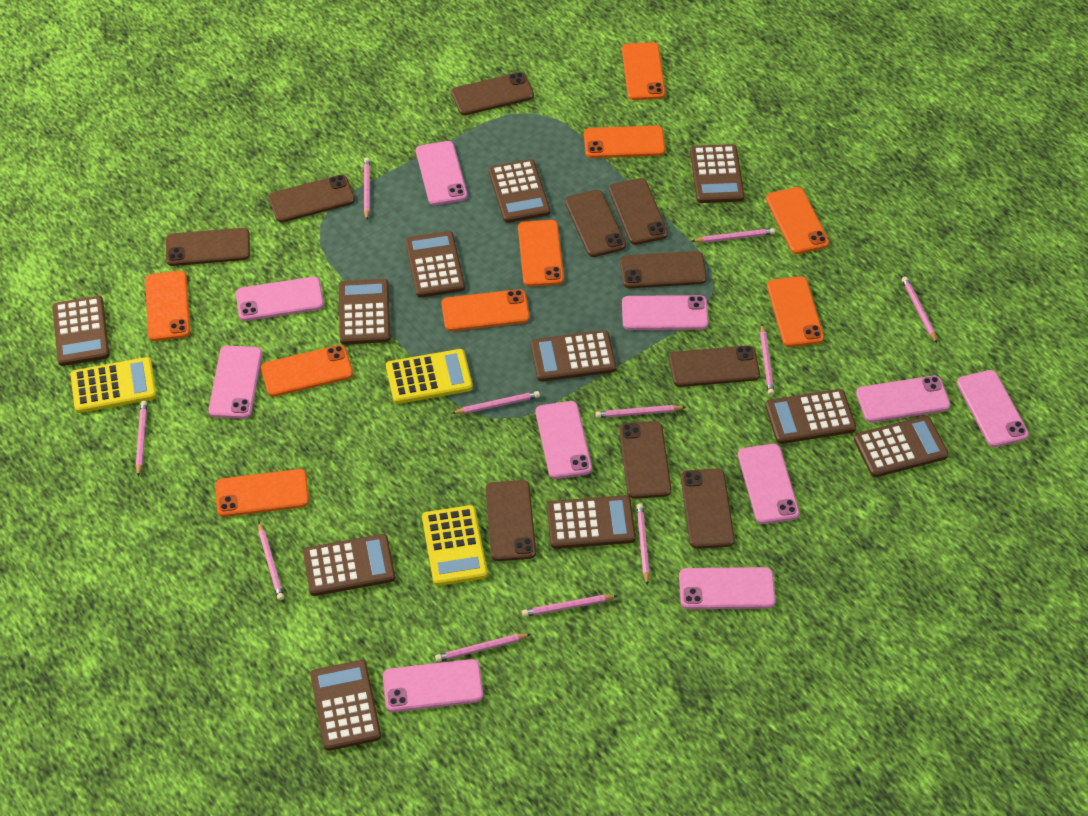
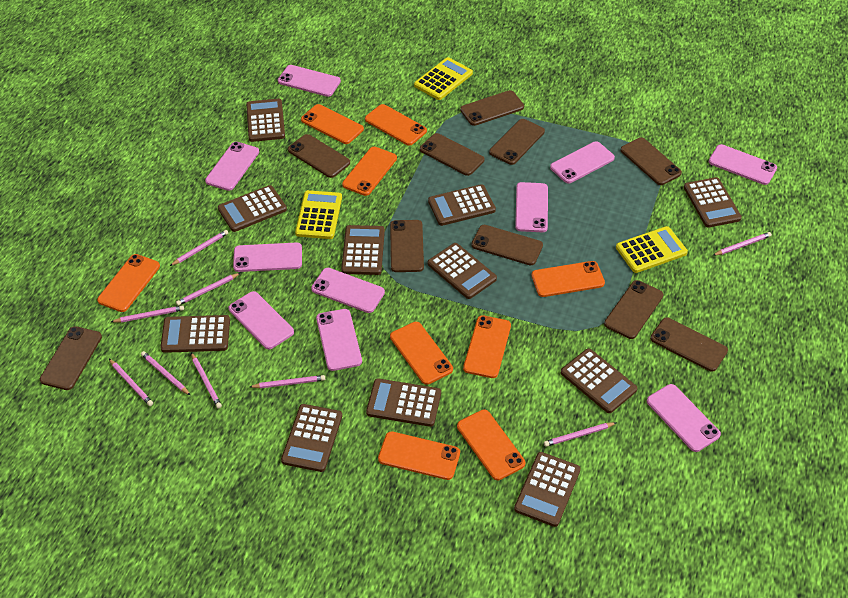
pink pencil: 11 -> 9

